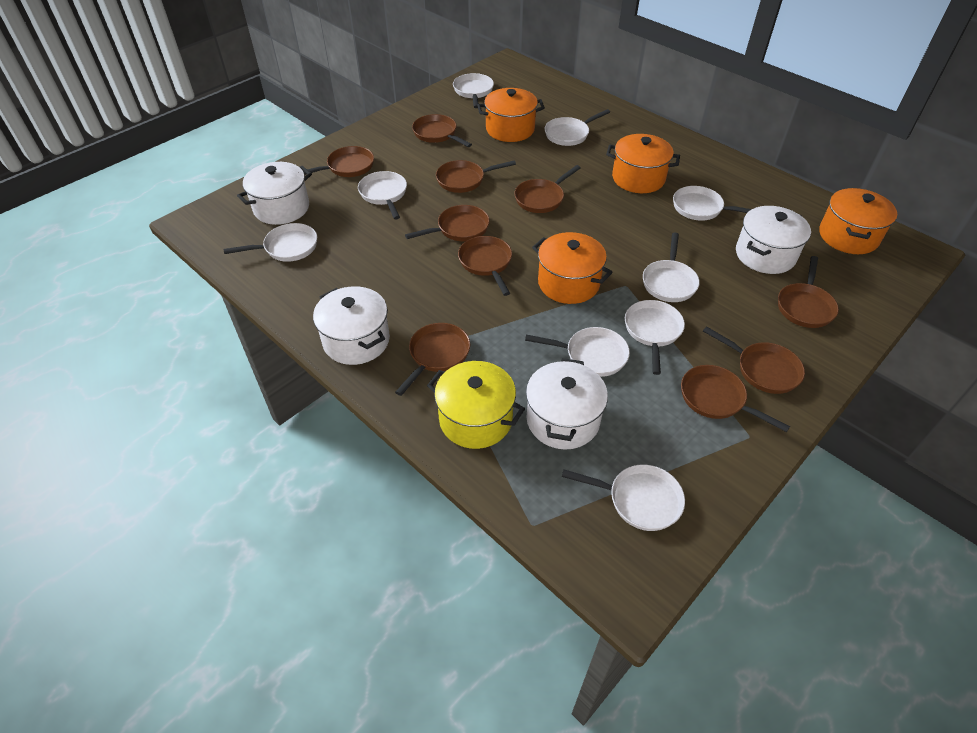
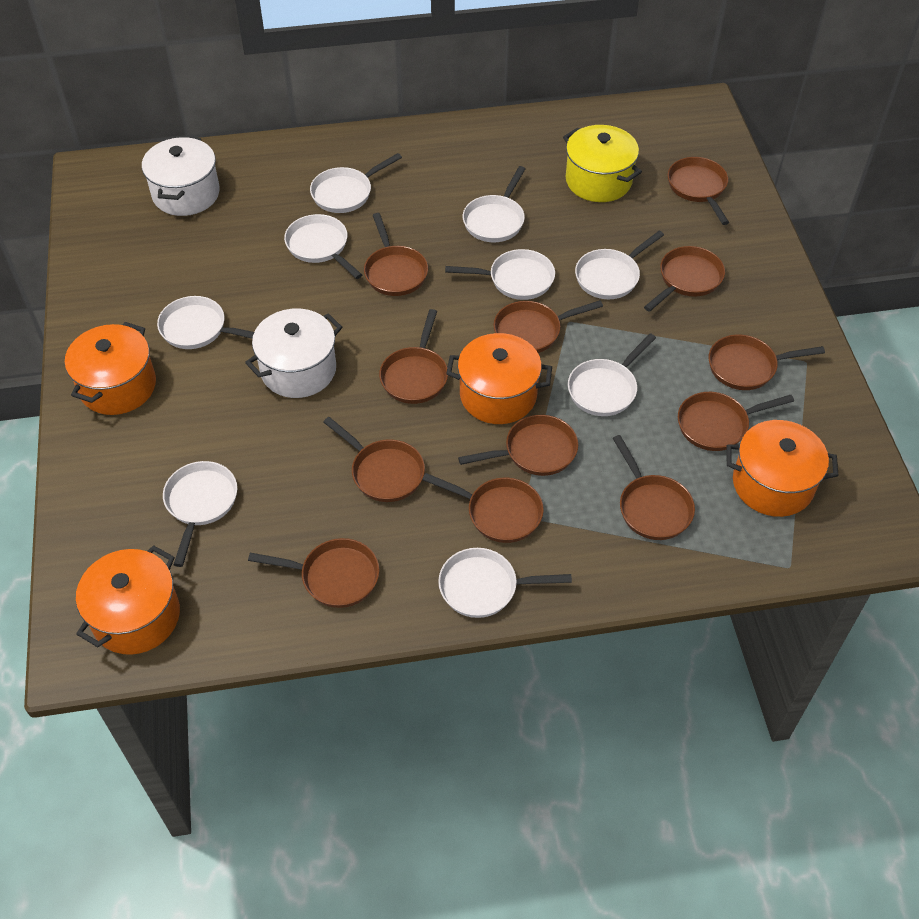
brown pan: 10 -> 12
white pot: 4 -> 2

